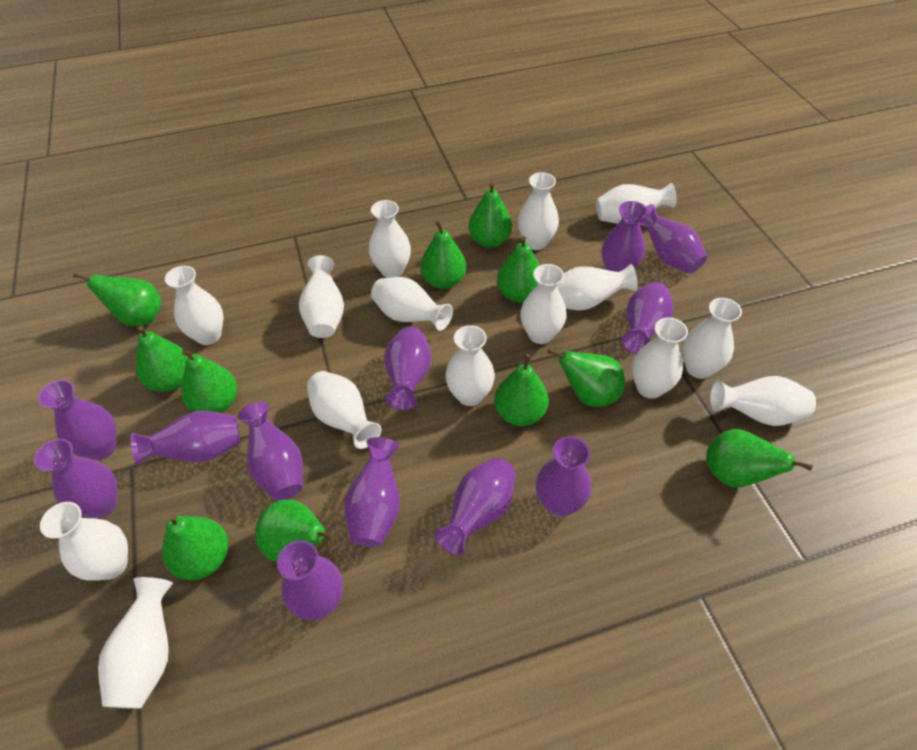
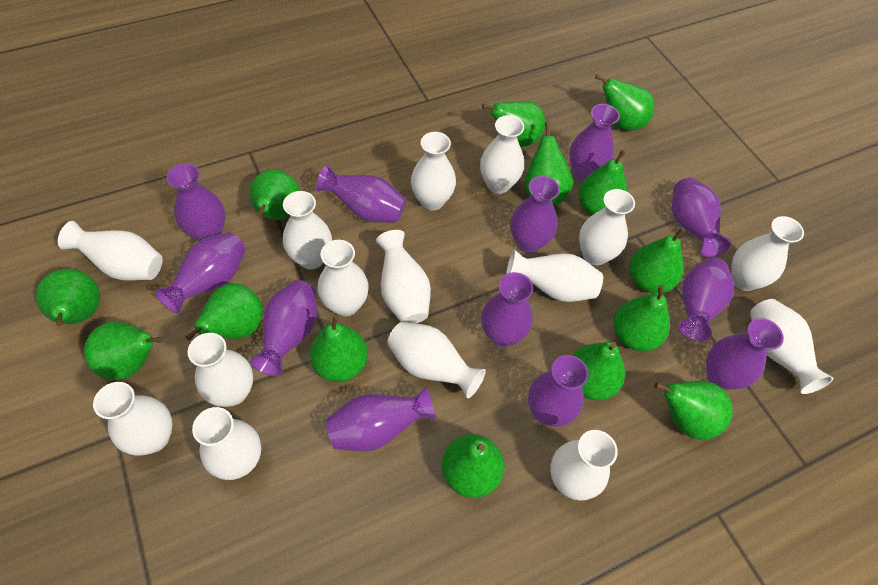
green pear: 11 -> 14

